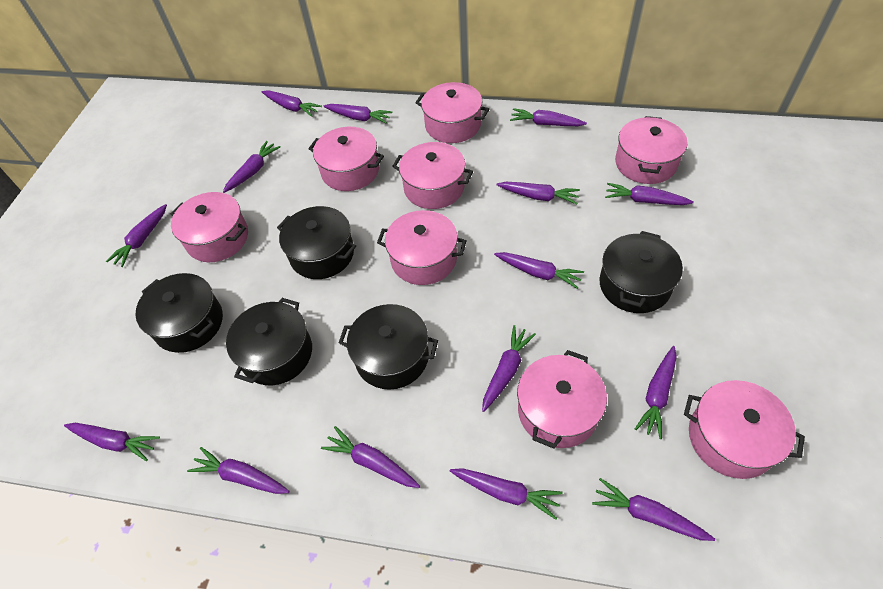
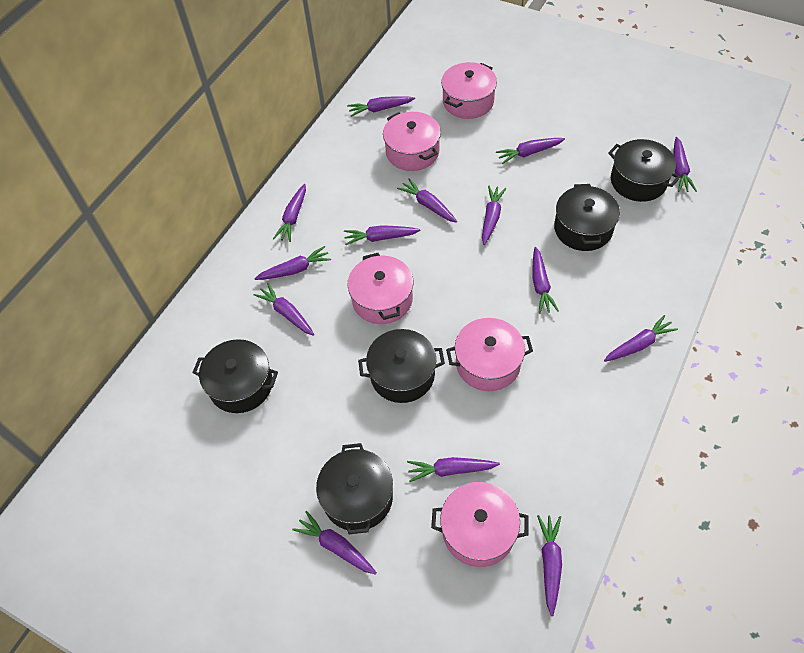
pink pot: 8 -> 5
purple carrot: 15 -> 14

